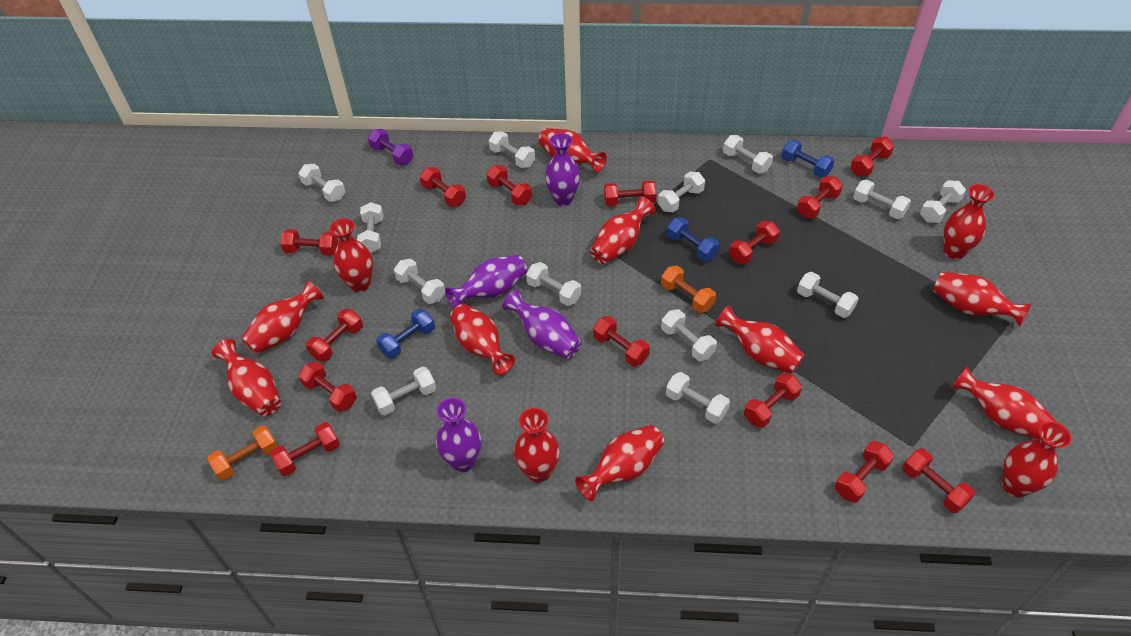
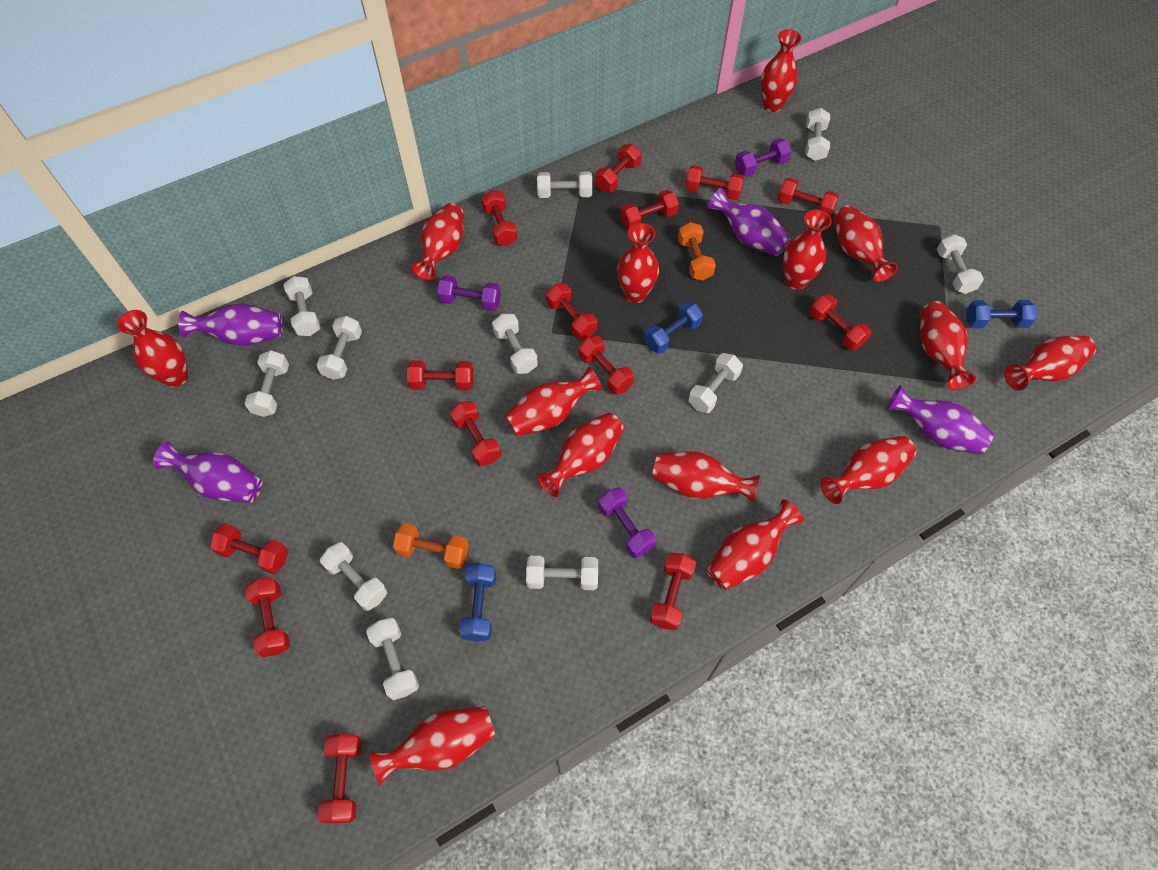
purple dumbbell: 1 -> 3
red vase: 13 -> 14
white dumbbell: 13 -> 11

